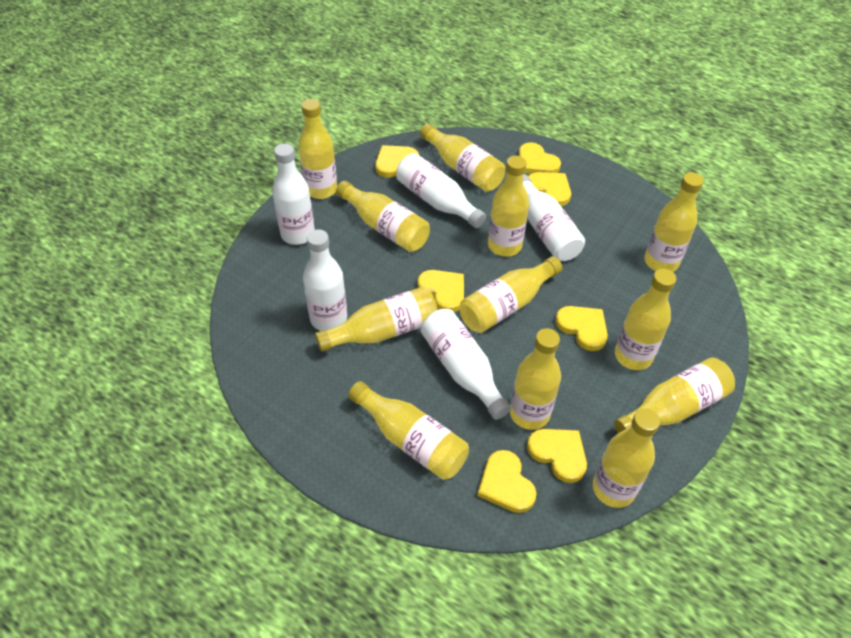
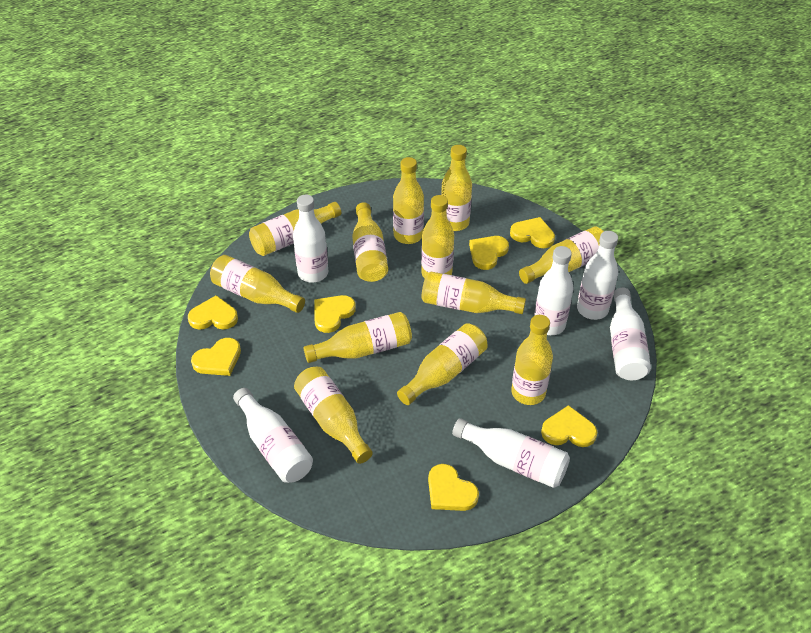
white bottle: 5 -> 6

